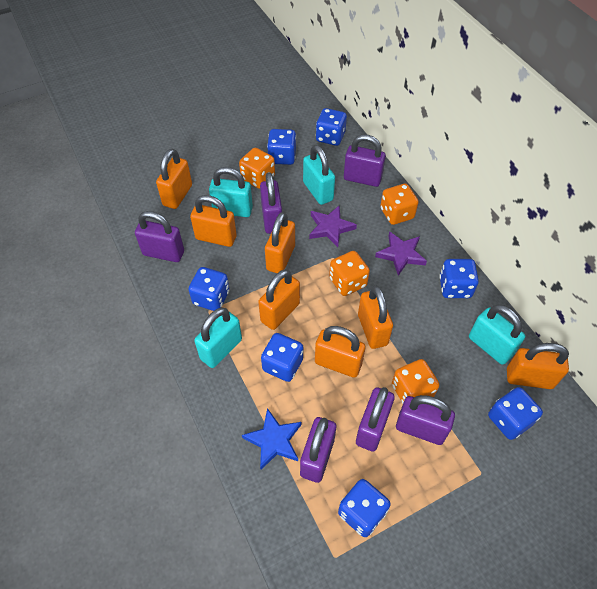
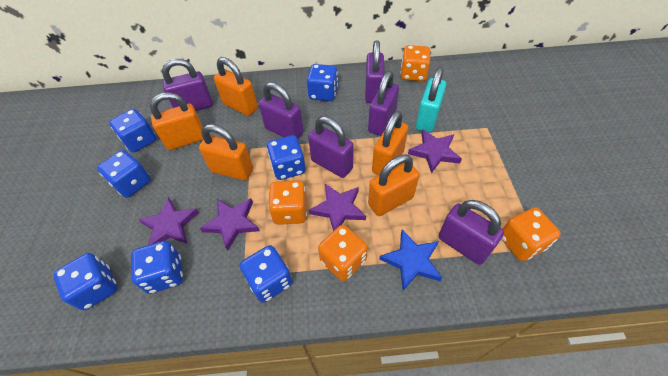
orange padlock: 7 -> 5
purple star: 2 -> 4
turquoise padlock: 4 -> 1

